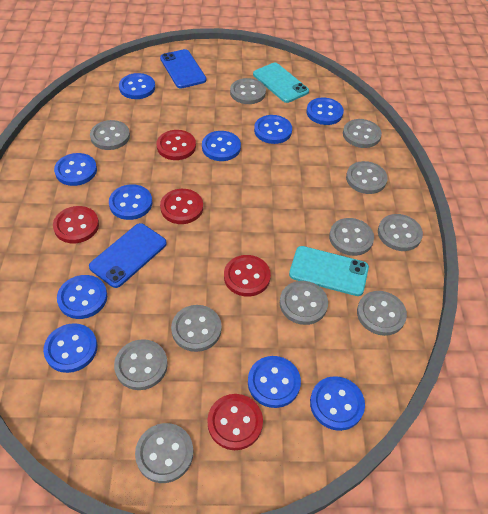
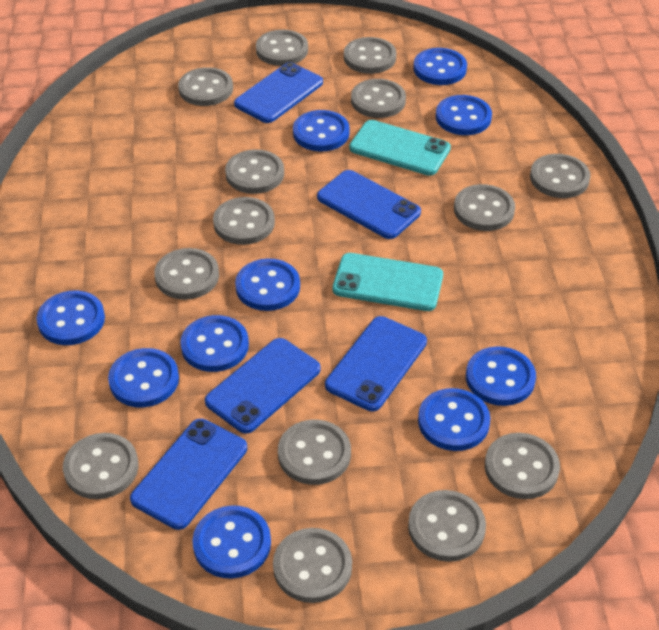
blue phone: 2 -> 5
grey button: 11 -> 14
red button: 5 -> 0

